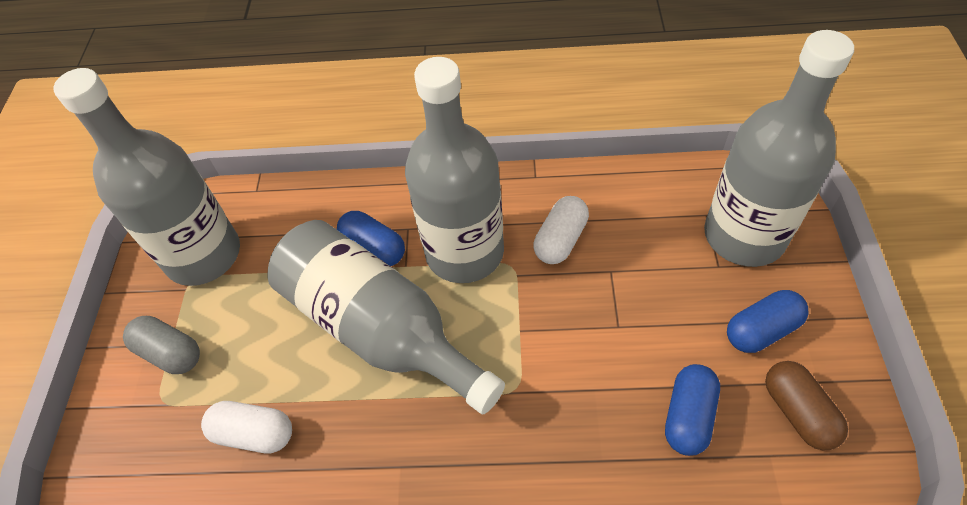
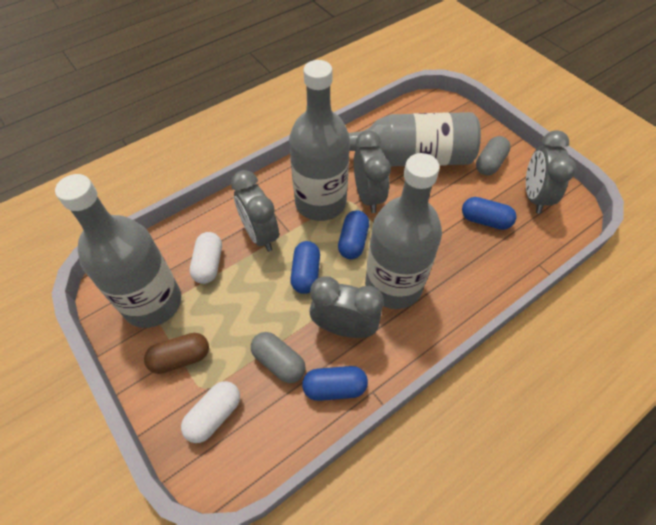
blue capsule: 3 -> 4
grey capsule: 1 -> 2
grey clock: 0 -> 4

